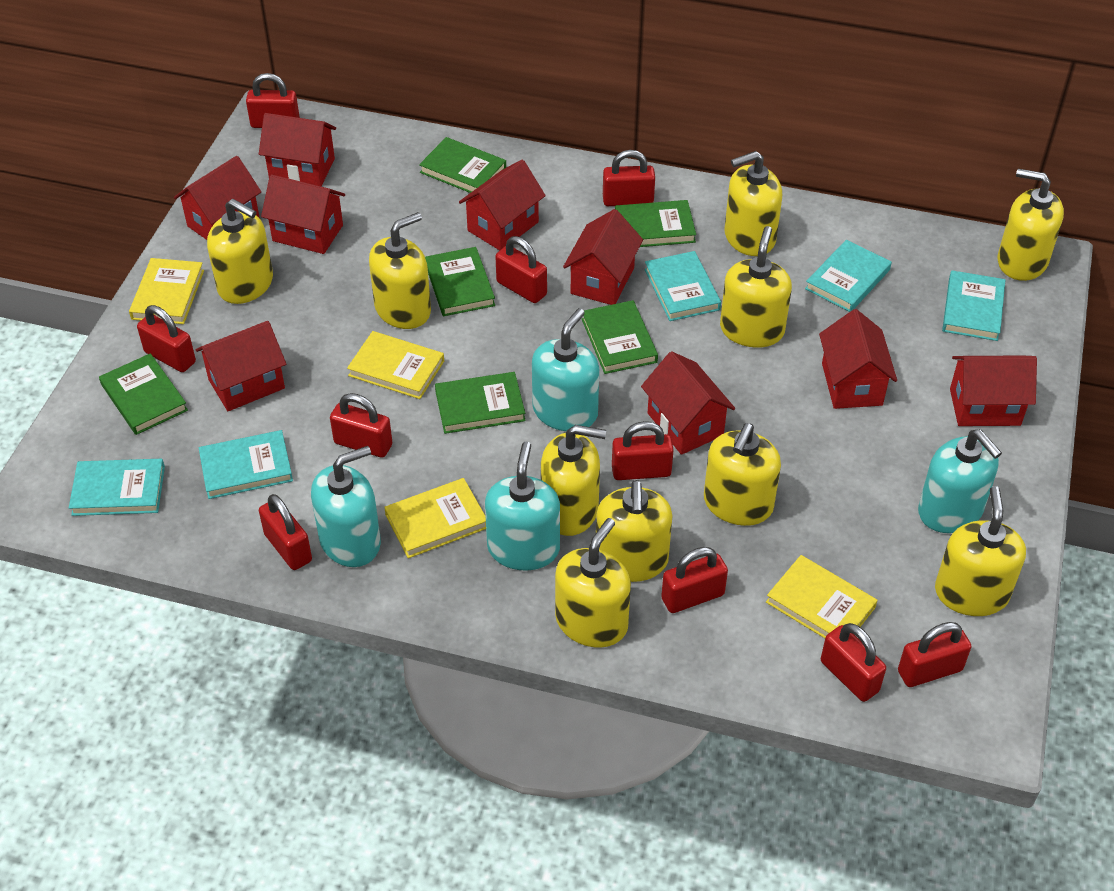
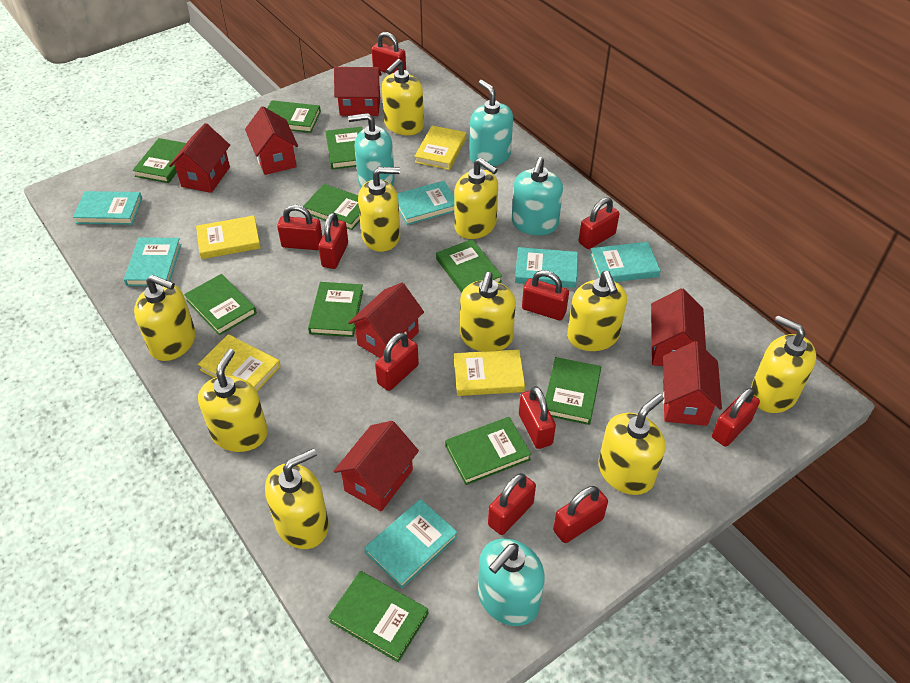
green book: 6 -> 10
red house: 9 -> 7
turquoise book: 5 -> 6

